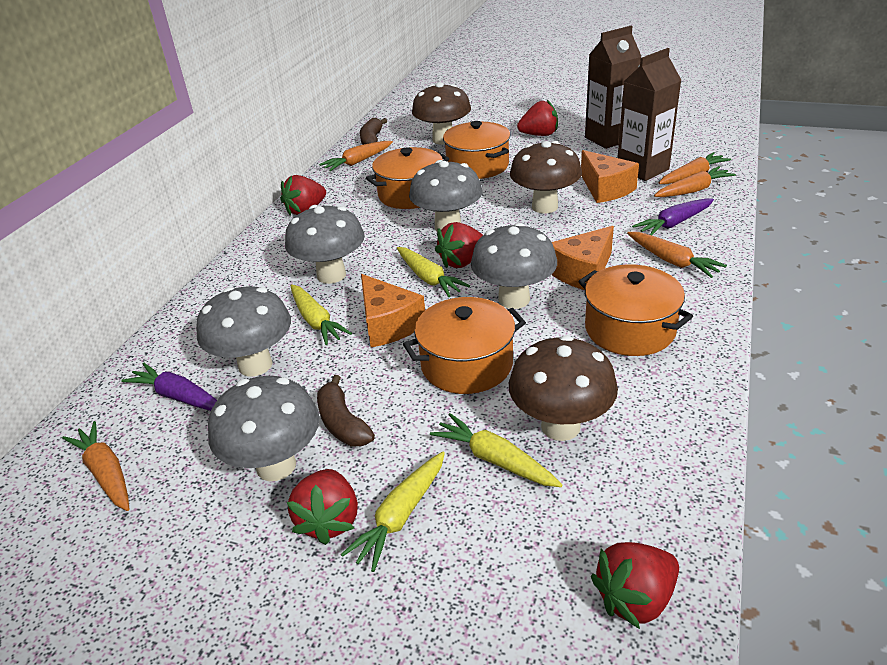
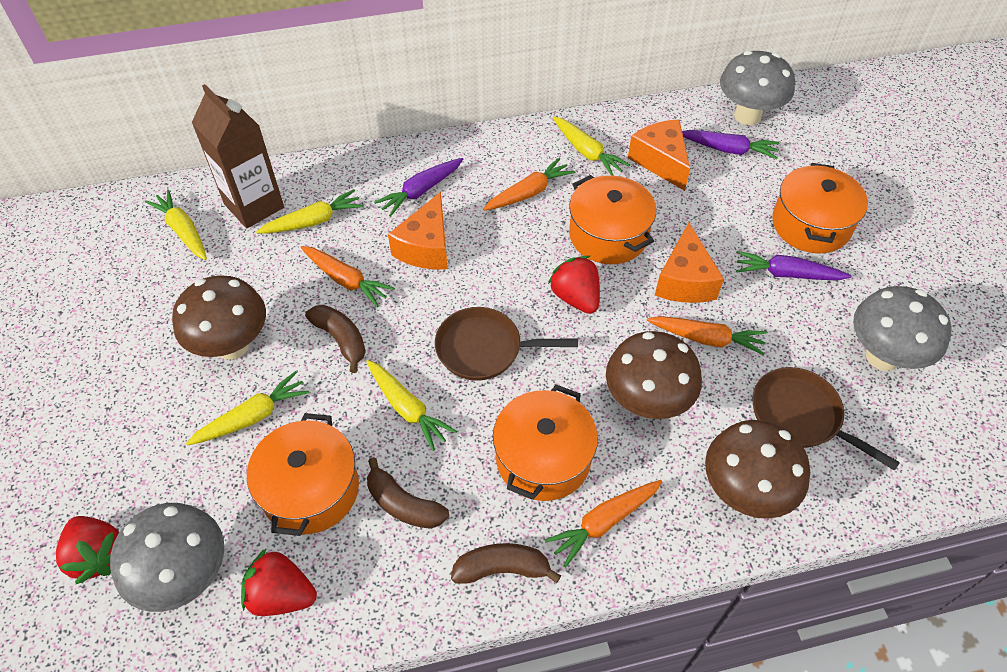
brown banana: 2 -> 3
brown carton: 2 -> 1
brown pan: 0 -> 2
grey mushroom: 5 -> 3
orange carrot: 5 -> 4
purple carrot: 2 -> 3
red strawberry: 5 -> 3
yellow carrot: 4 -> 5

